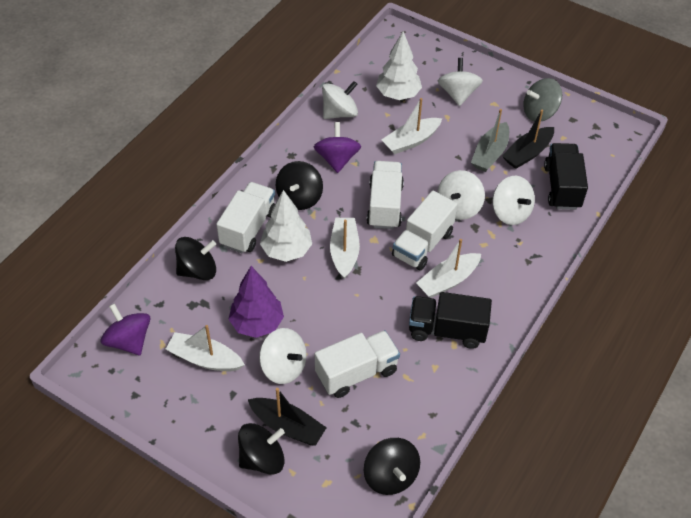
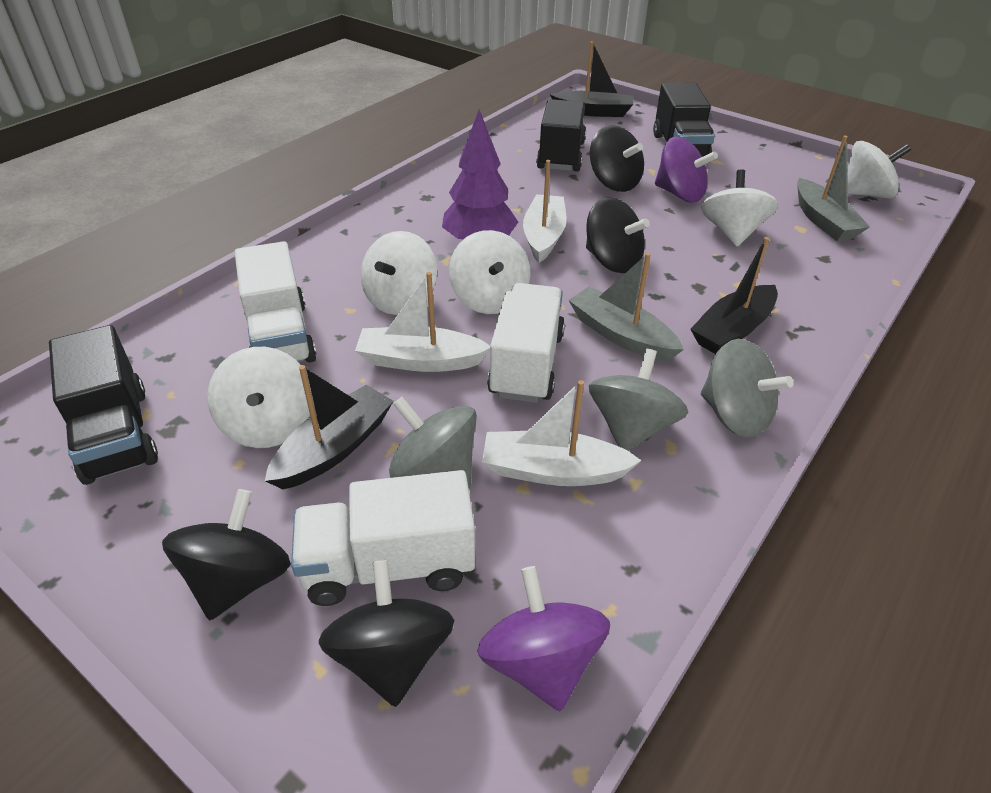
black boat: 2 -> 3
black truck: 2 -> 3
grey boat: 1 -> 2
grey spinning top: 1 -> 3
white boat: 4 -> 3
white tree: 2 -> 0
white truck: 4 -> 3

